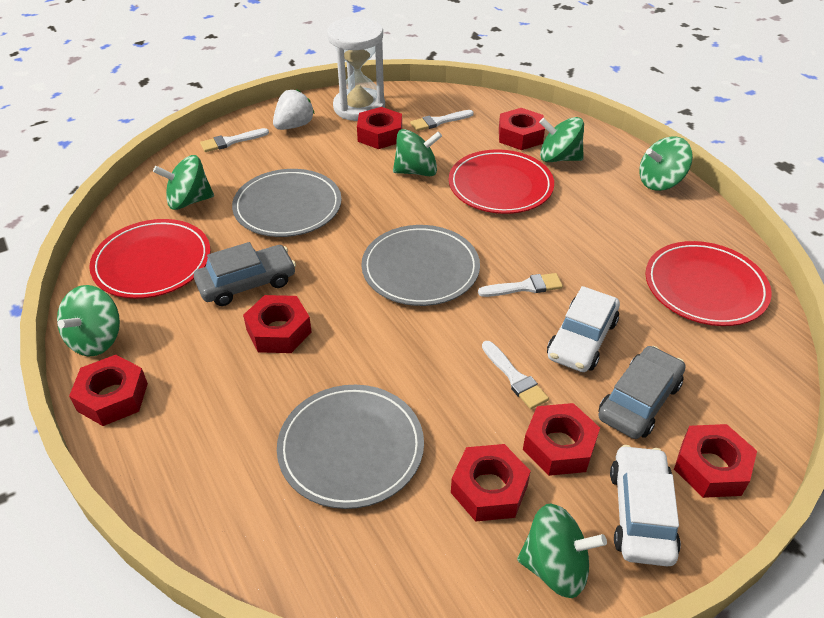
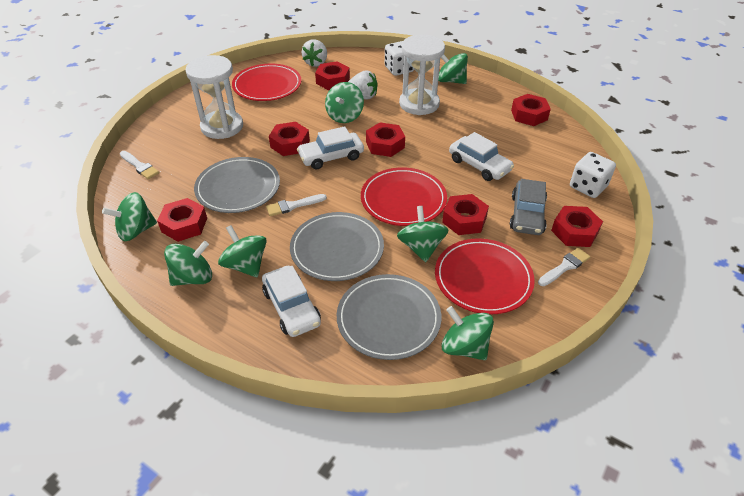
green spinning top: 6 -> 7
grey car: 2 -> 1
white brush: 4 -> 3
white car: 2 -> 3
white dice: 0 -> 2
white hourglass: 1 -> 2
white strawberry: 1 -> 2

